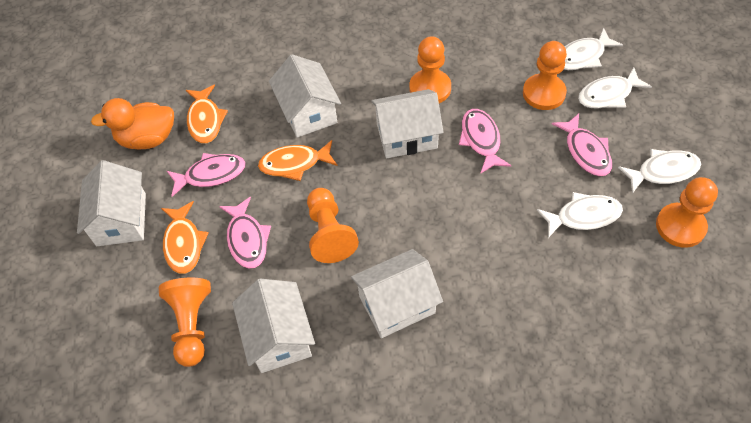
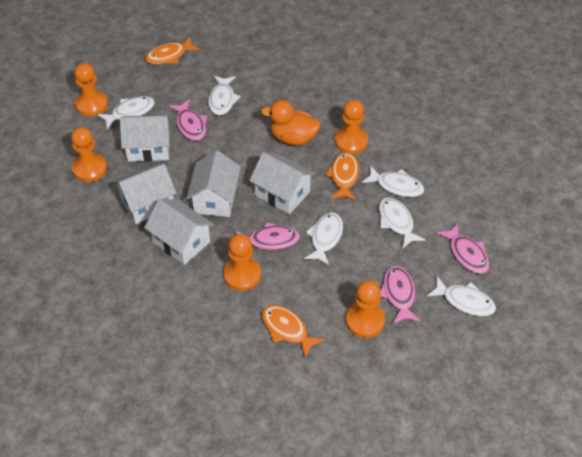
white fish: 4 -> 6

